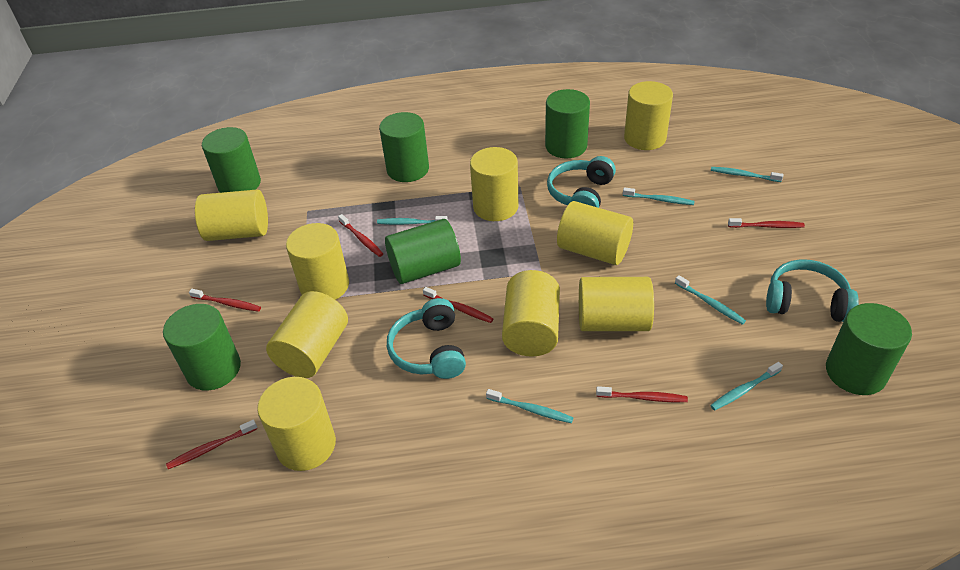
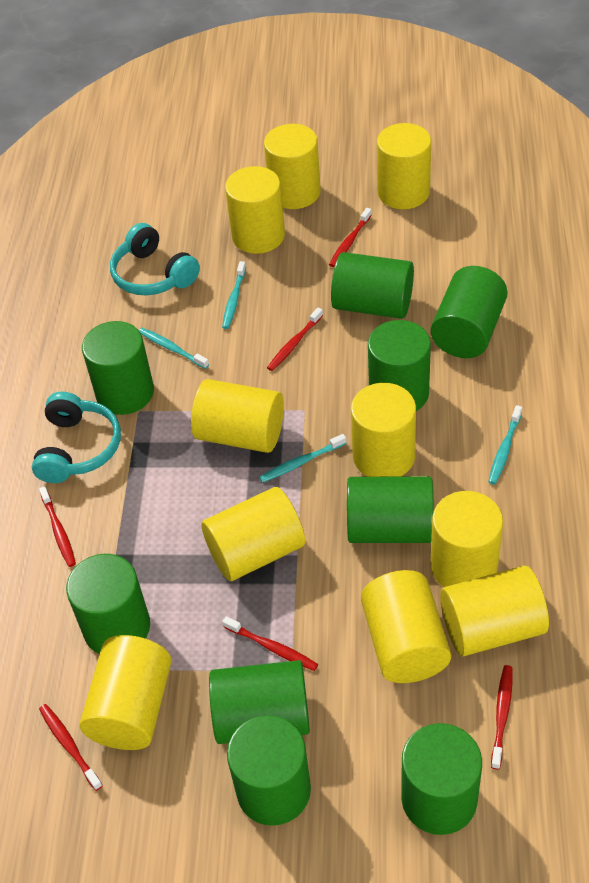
green cylinder: 6 -> 9
turquoise headphones: 3 -> 2
turquoise toothbrush: 6 -> 4
yellow cylinder: 9 -> 10

